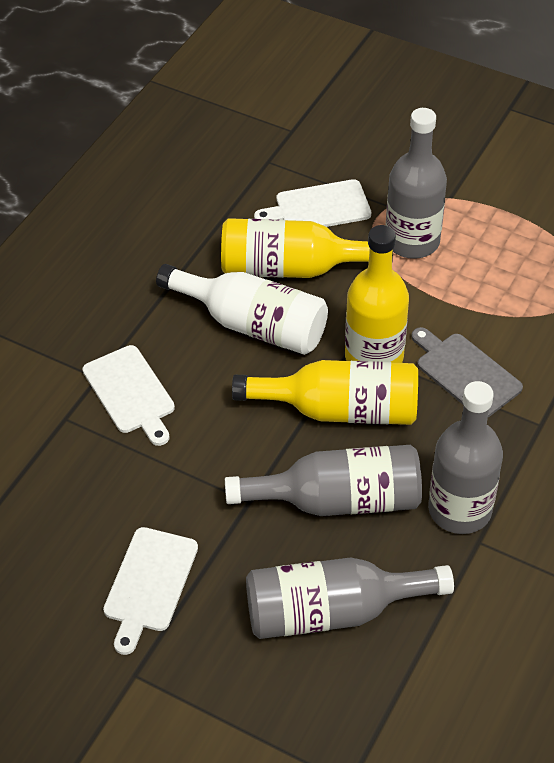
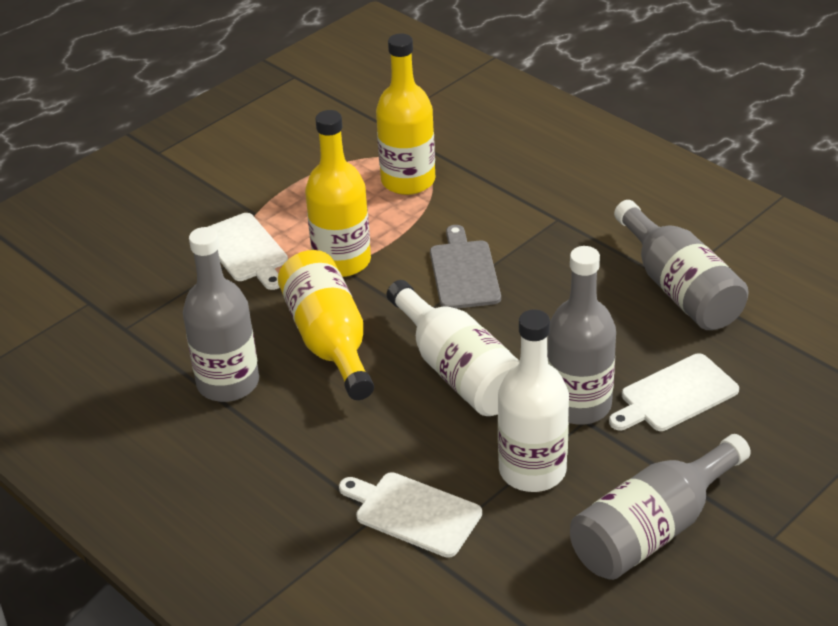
white bottle: 1 -> 2

